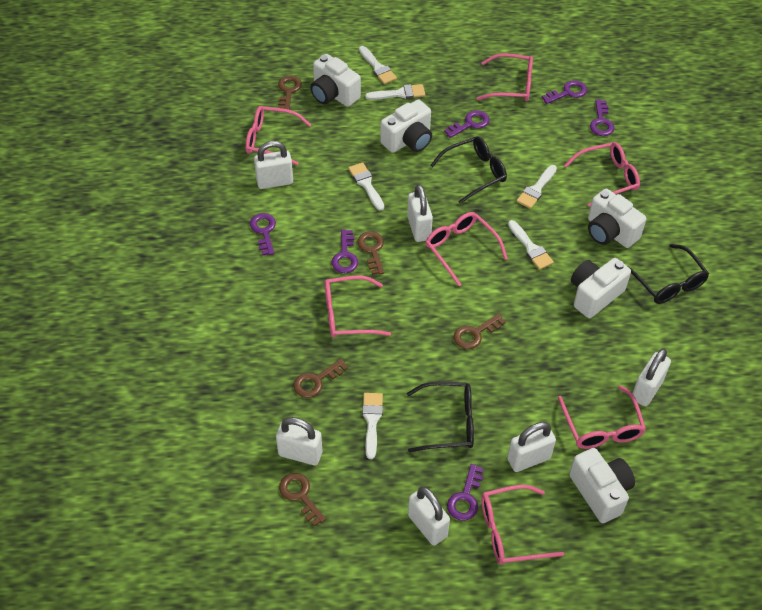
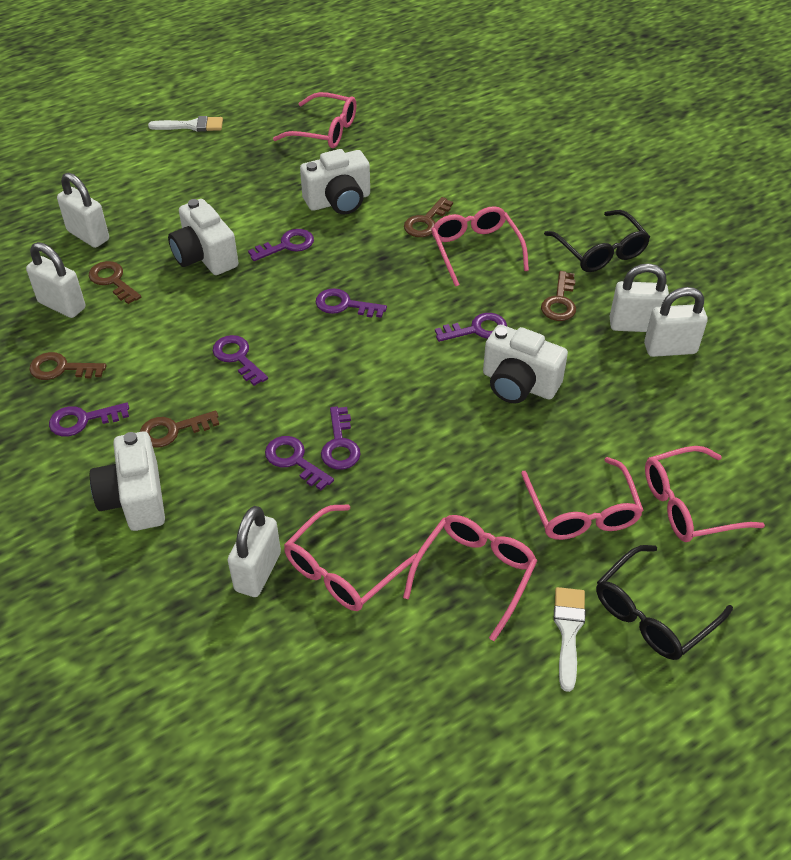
black glasses: 3 -> 2
pink glasses: 7 -> 6
purple key: 6 -> 7
white brush: 6 -> 2
white camera: 5 -> 4
white padlock: 6 -> 5

